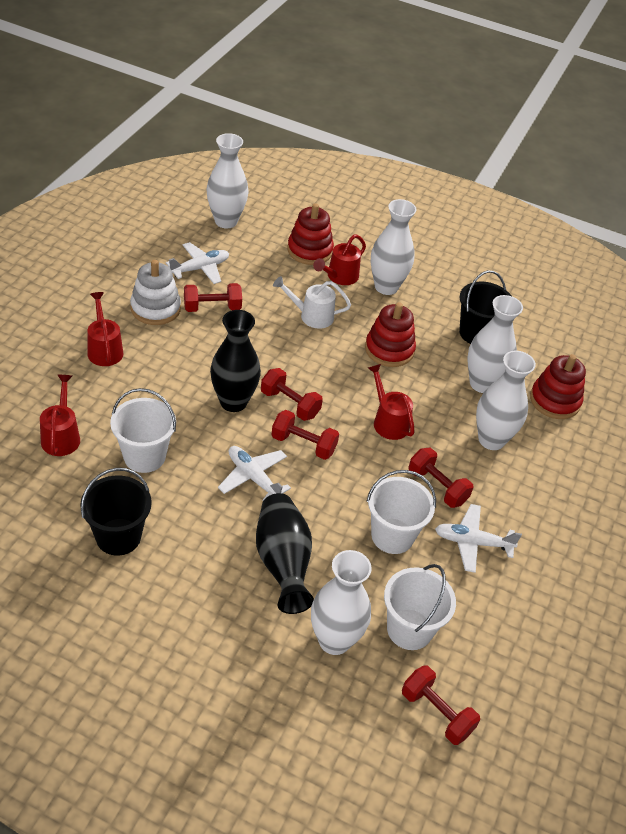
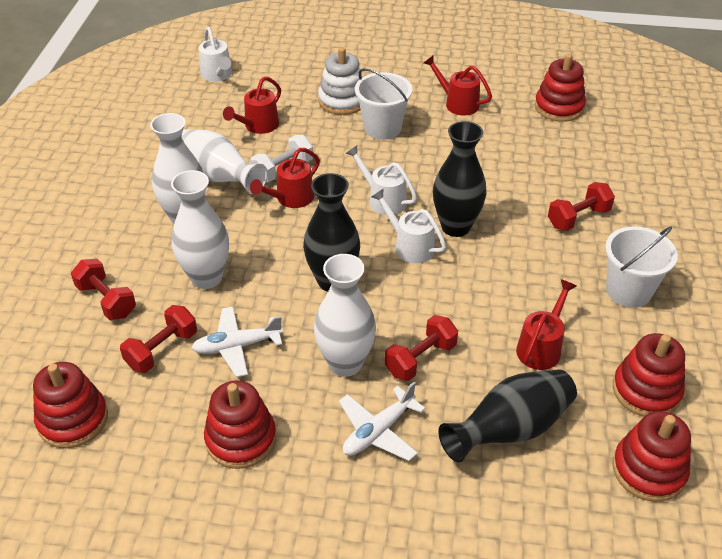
black bucket: 2 -> 0
black vase: 2 -> 3
red dumbbell: 5 -> 4
red stacking toy: 3 -> 5
white bucket: 3 -> 2
white dumbbell: 0 -> 1
white plane: 3 -> 2
white vase: 5 -> 4
white watering can: 1 -> 3

